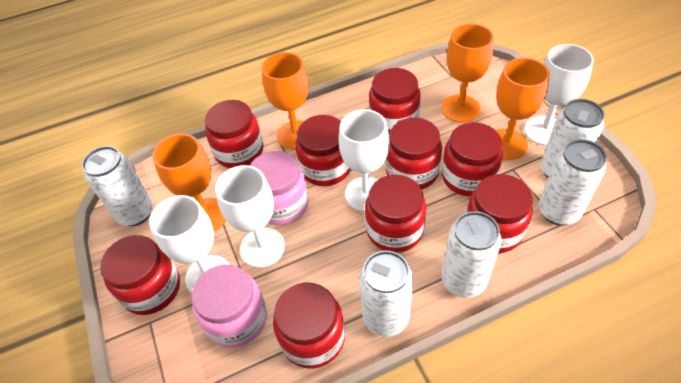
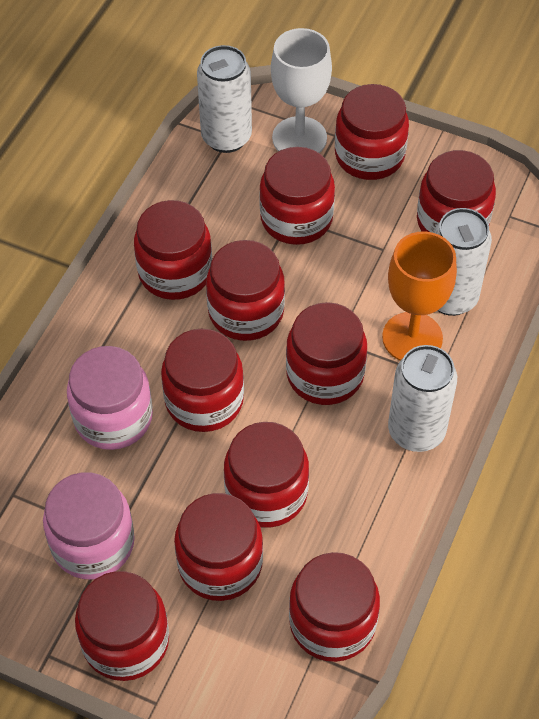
orange goblet: 4 -> 1
red jar: 9 -> 11
white can: 5 -> 3
white goblet: 4 -> 1

